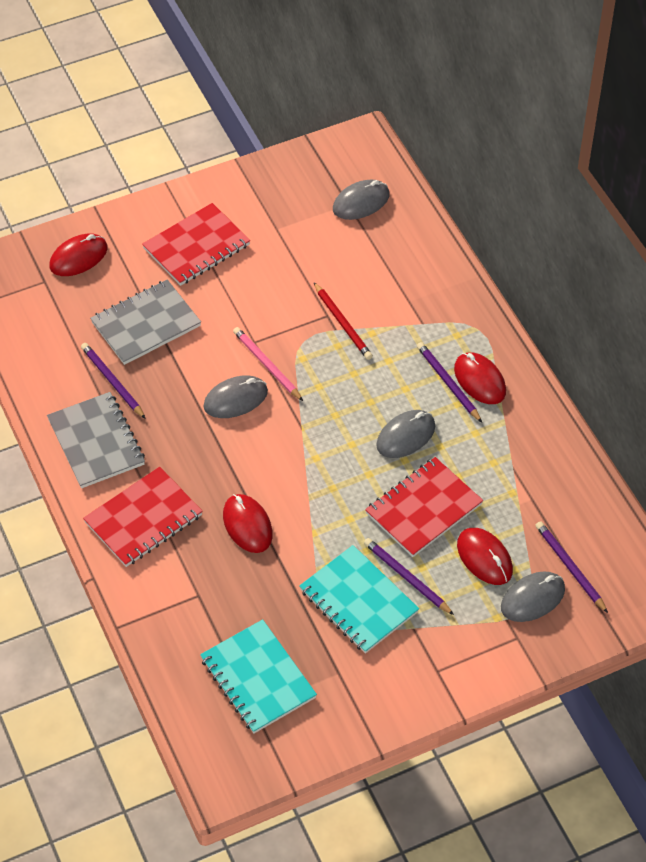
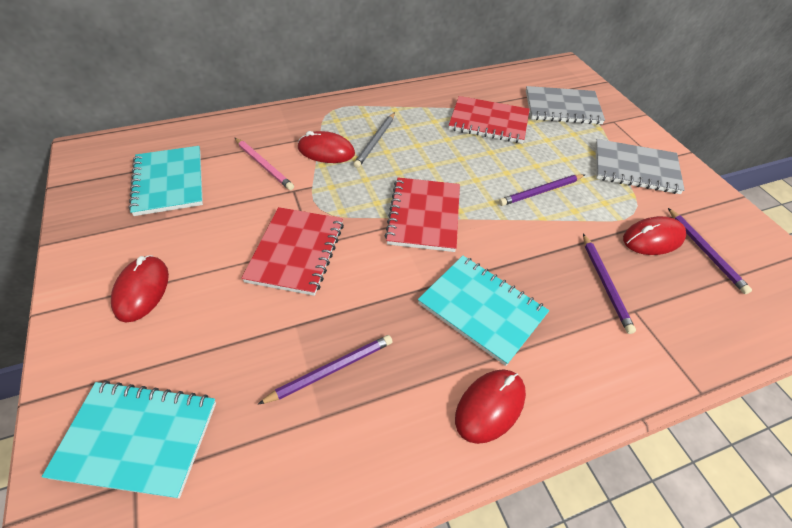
grey mouse: 4 -> 0
grey pencil: 0 -> 1
red pencil: 1 -> 0
turquoise notebook: 2 -> 3

